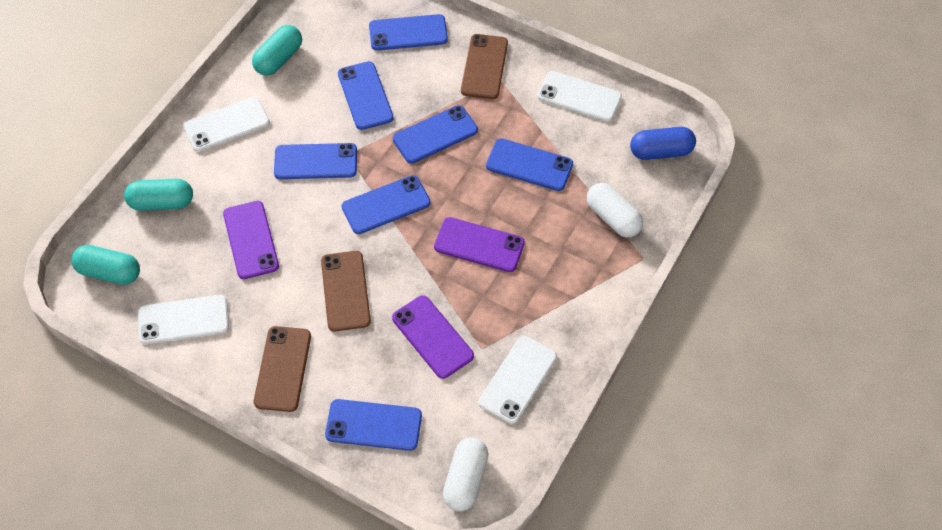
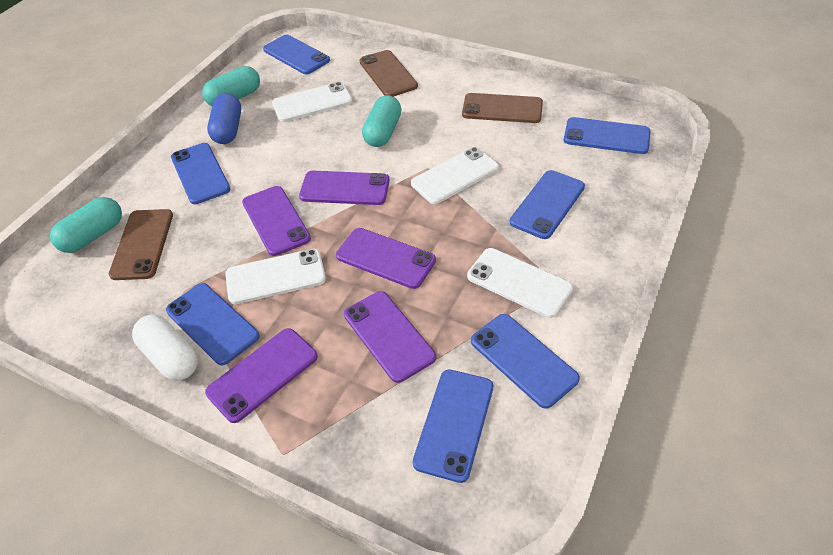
purple phone: 3 -> 5
white capsule: 2 -> 1

